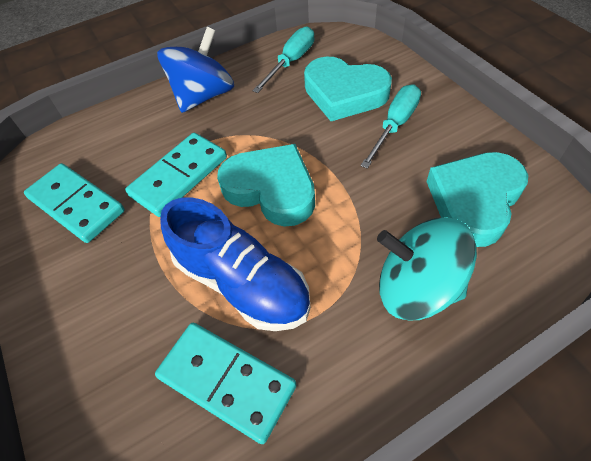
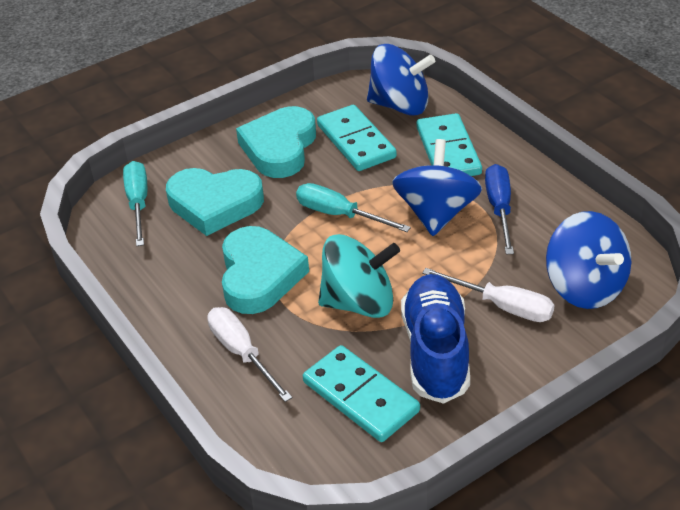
blue screwdriver: 0 -> 1
blue spinning top: 1 -> 3
white screwdriver: 0 -> 2

